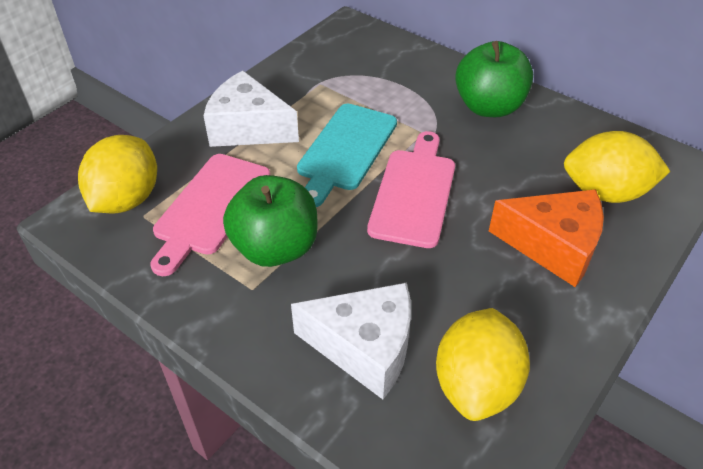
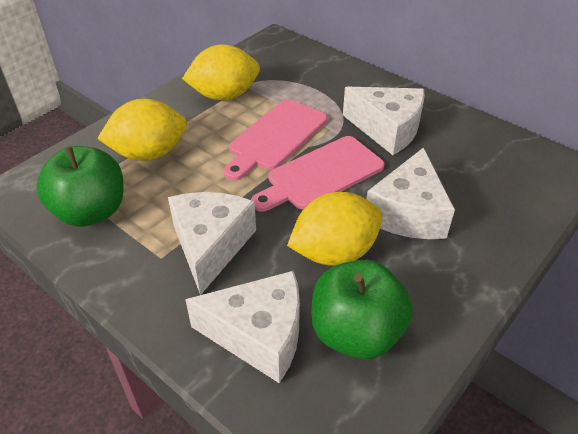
orange cheese: 1 -> 0
turquoise cutting board: 1 -> 0
white cheese: 2 -> 4

